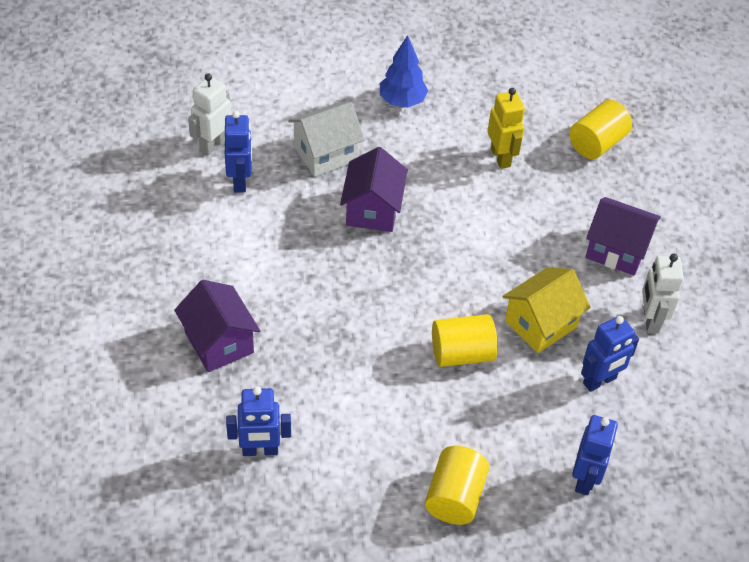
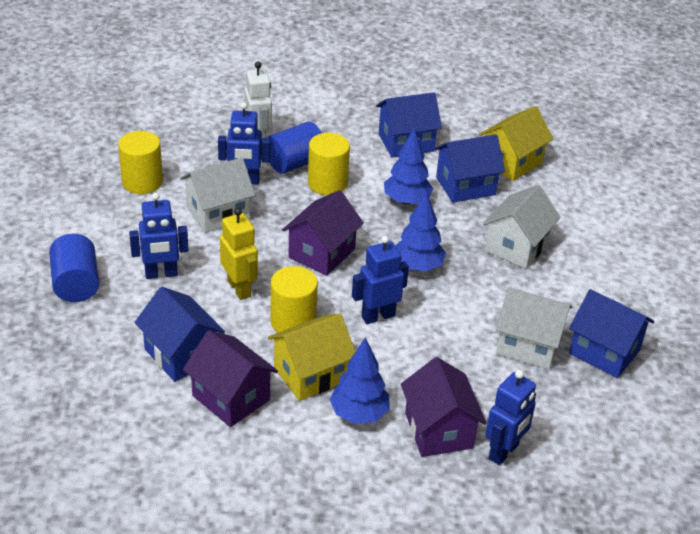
blue cylinder: 0 -> 2
blue house: 0 -> 4
blue tree: 1 -> 3
white house: 1 -> 3
white robot: 2 -> 1
yellow house: 1 -> 2

